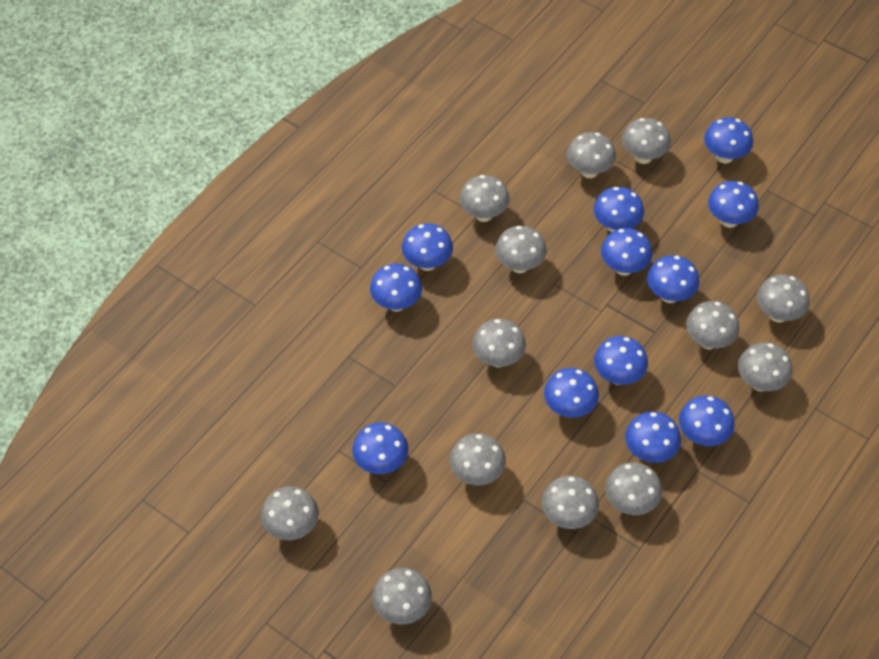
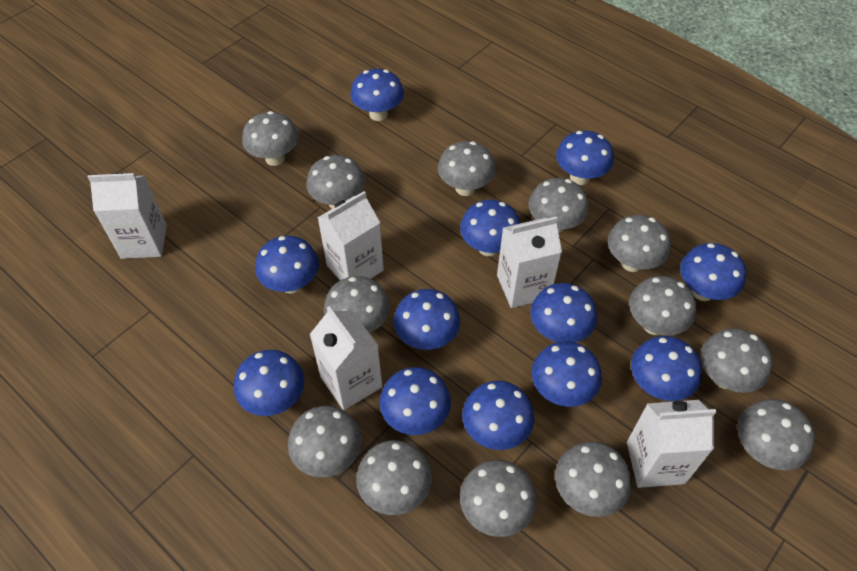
white carton: 0 -> 5

